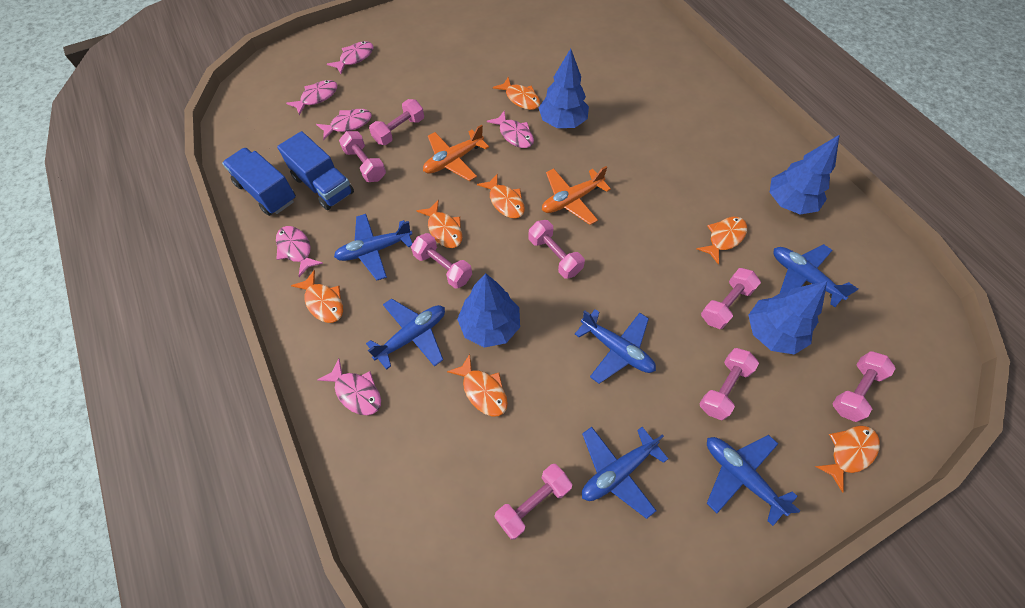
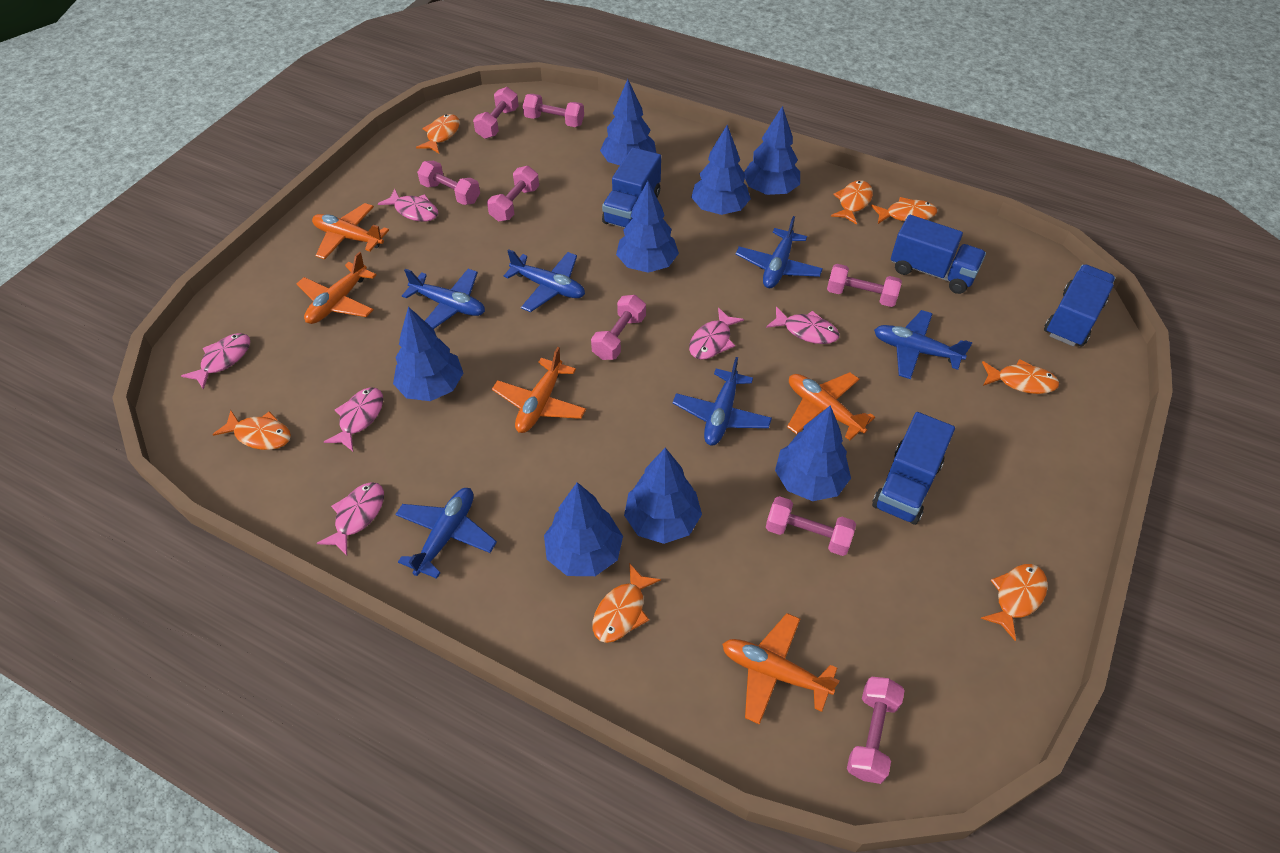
blue tree: 4 -> 8
blue truck: 2 -> 4
orange plane: 2 -> 5

